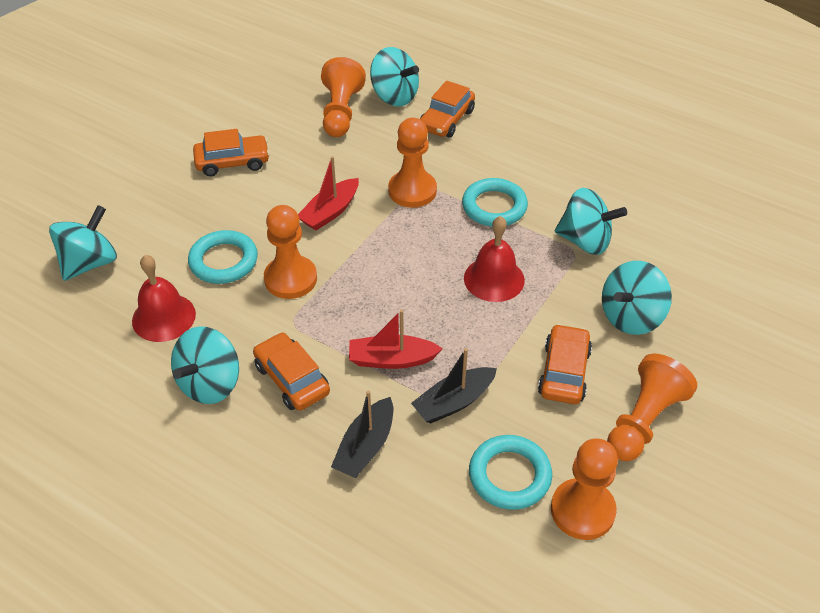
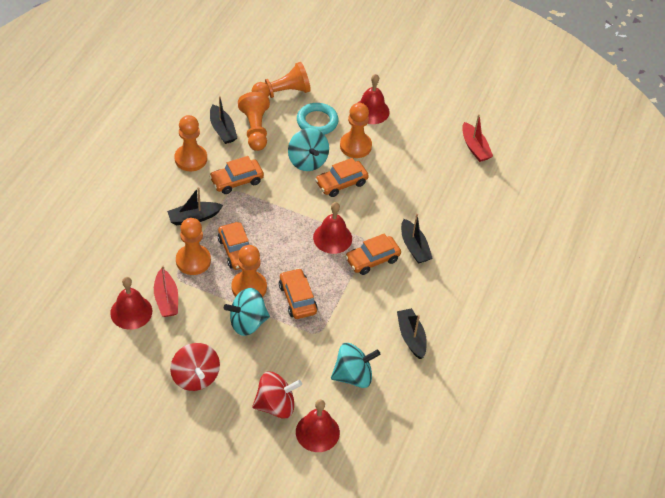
black boat: 2 -> 4
orange car: 4 -> 5
orange pawn: 5 -> 6
red bell: 2 -> 4
red spinning top: 0 -> 2
turquoise ring: 3 -> 1
turquoise spinning top: 5 -> 3

